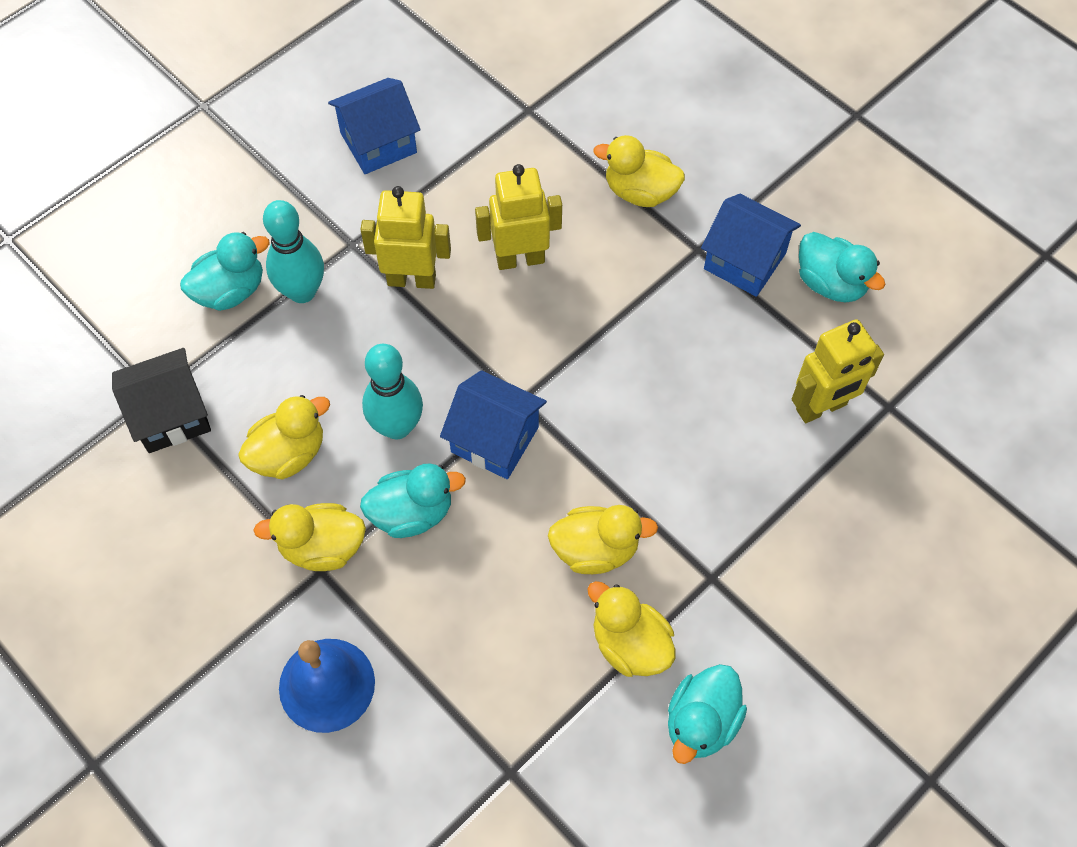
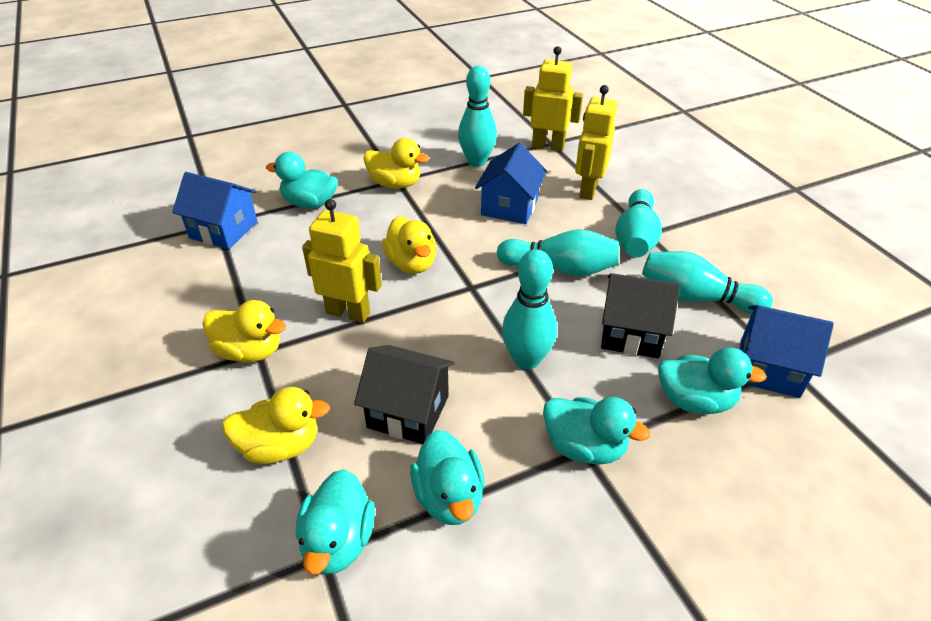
black house: 1 -> 2
blue bell: 1 -> 0
turquoise bowling pin: 2 -> 5
turquoise duck: 4 -> 5
yellow duck: 5 -> 4

